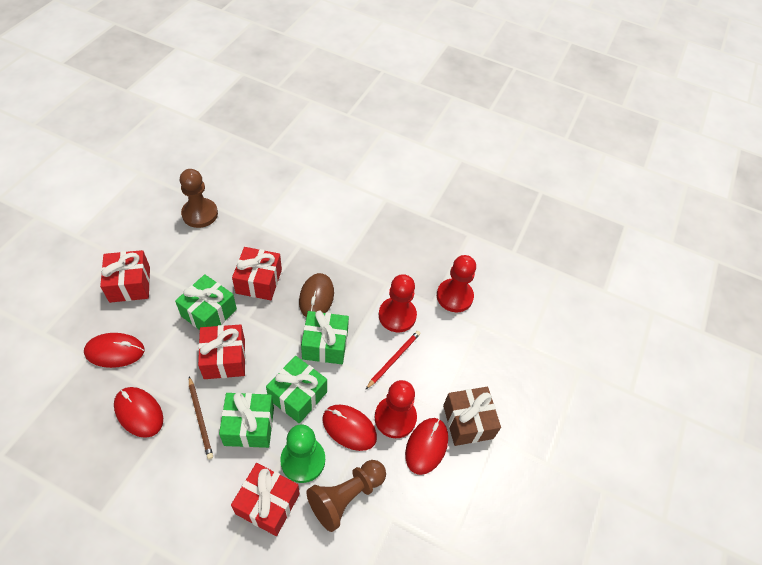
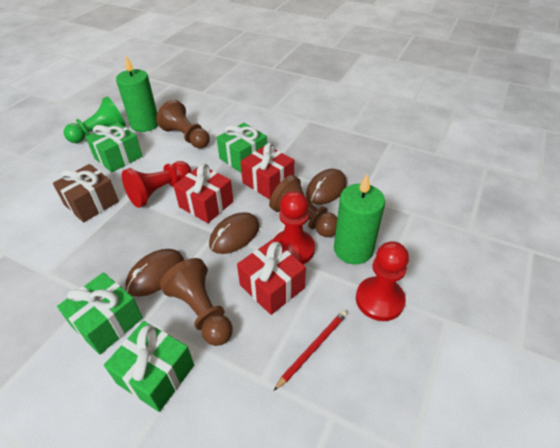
brown mouse: 1 -> 3
brown pawn: 2 -> 3
brown pencil: 1 -> 0
green candle: 0 -> 2
red gift: 4 -> 3
red mouse: 4 -> 0

